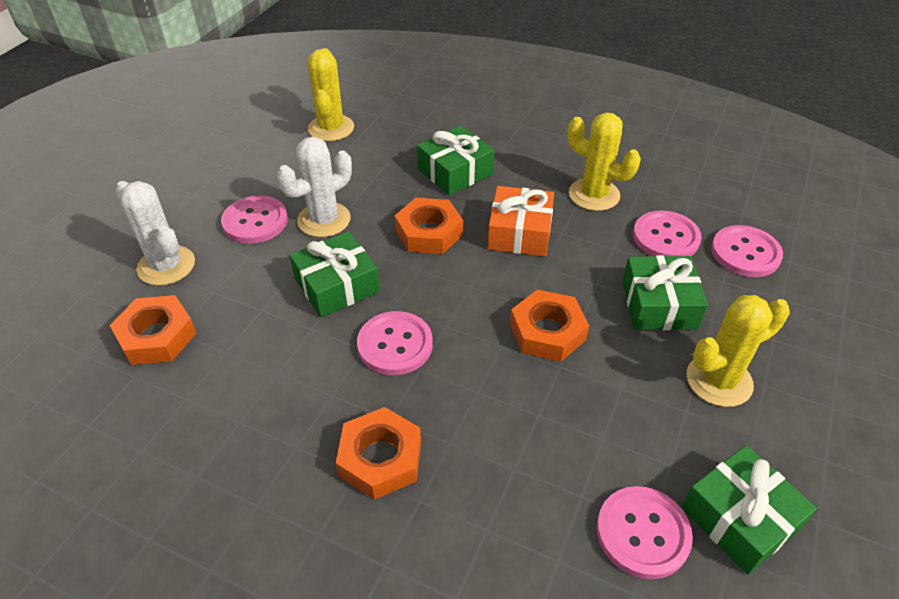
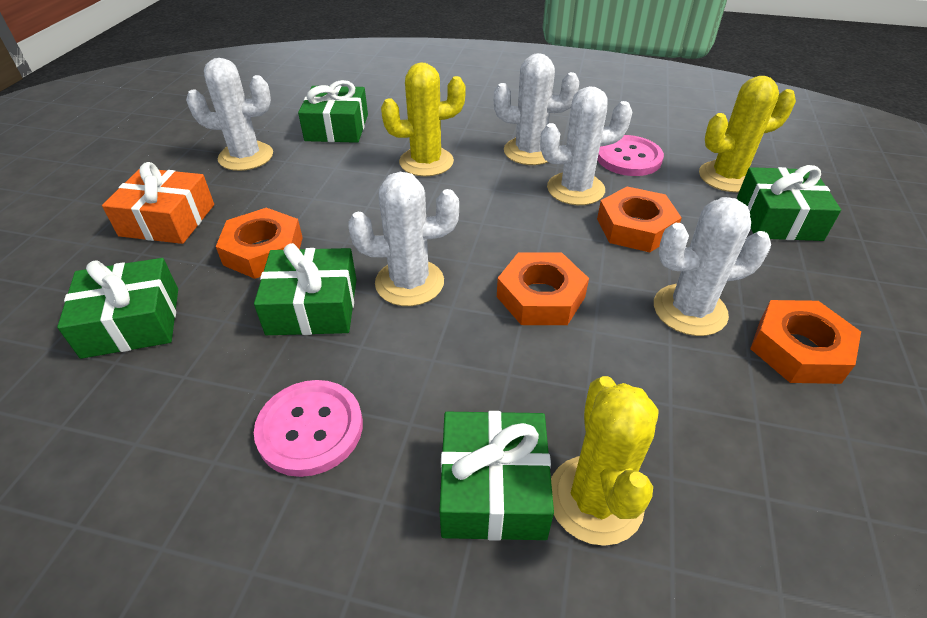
green gift: 4 -> 5
pink button: 5 -> 2
white cactus: 2 -> 5

